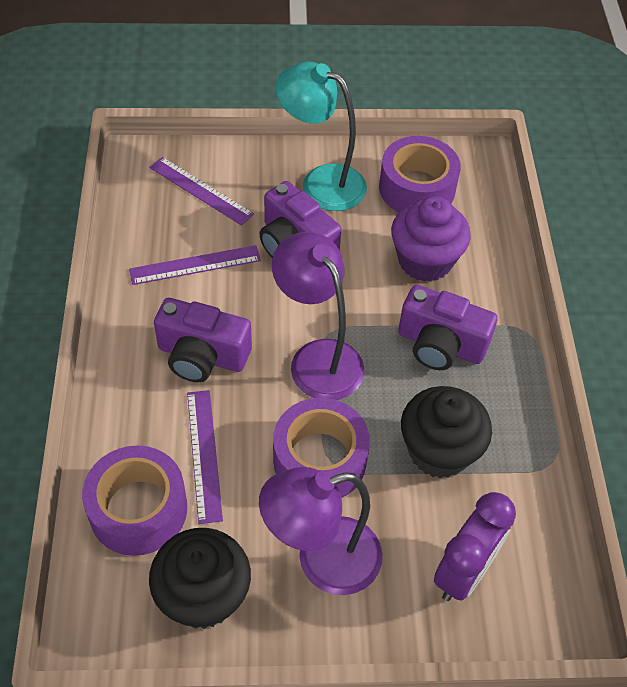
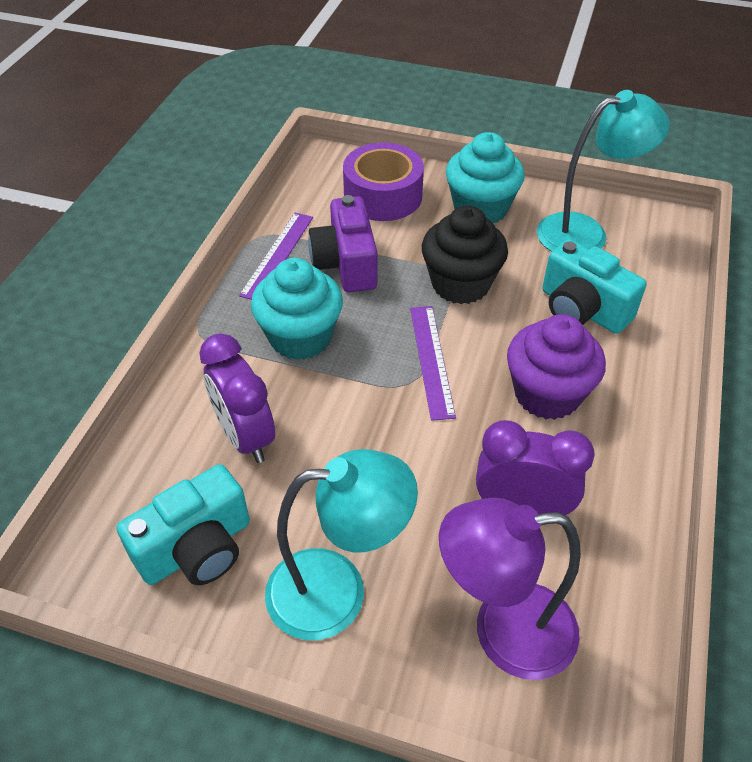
black cupcake: 2 -> 1
purple camera: 3 -> 1
purple clock: 1 -> 2
purple lamp: 2 -> 1
purple ruler: 3 -> 2
purple tape: 3 -> 1
turquoise camera: 0 -> 2
turquoise cupcake: 0 -> 2
turquoise lamp: 1 -> 2

